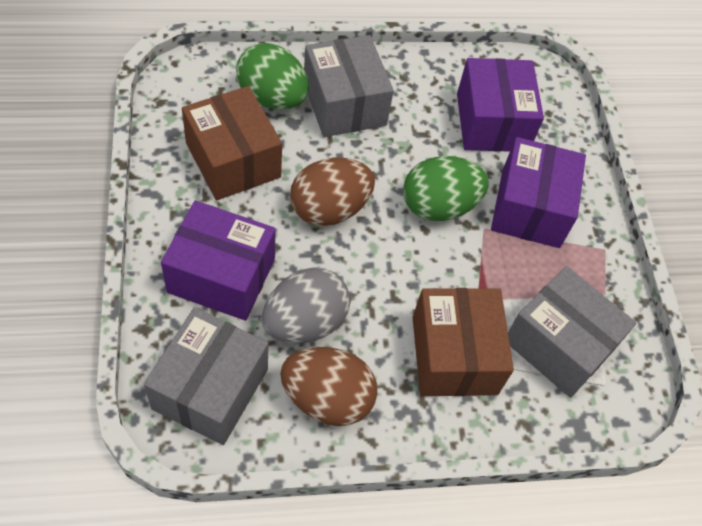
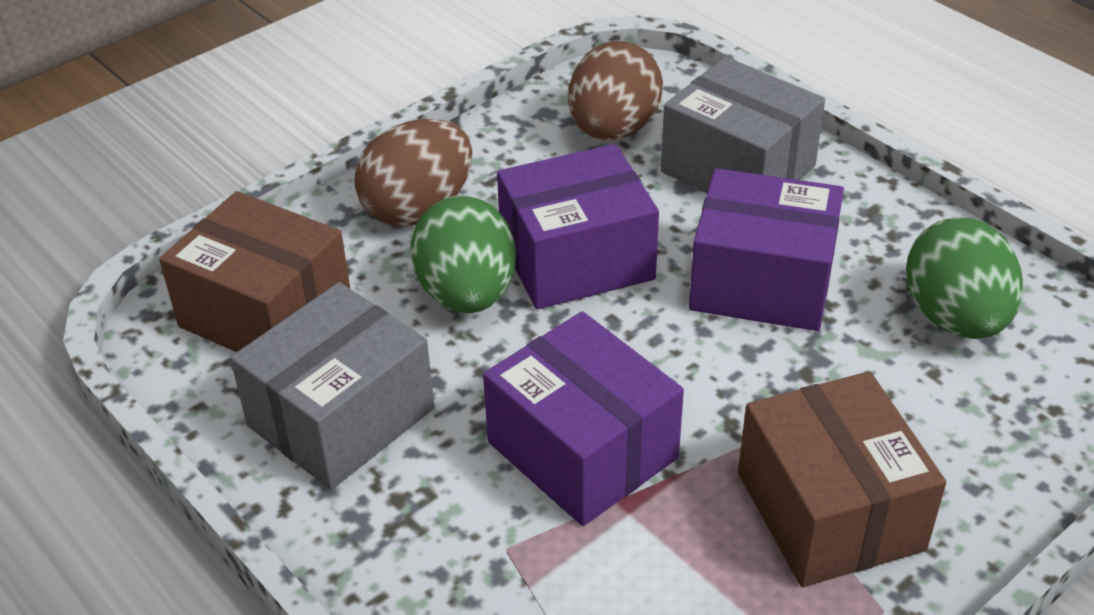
grey box: 3 -> 2
grey egg: 1 -> 0

